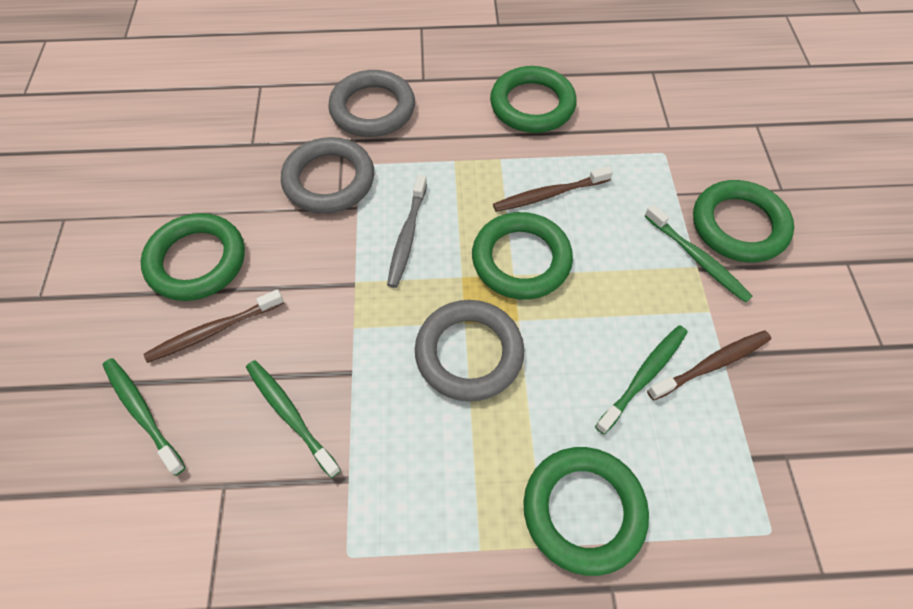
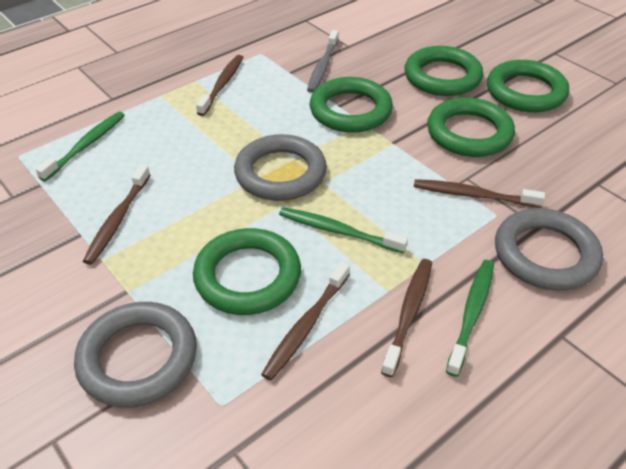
brown toothbrush: 3 -> 5
green toothbrush: 4 -> 3

